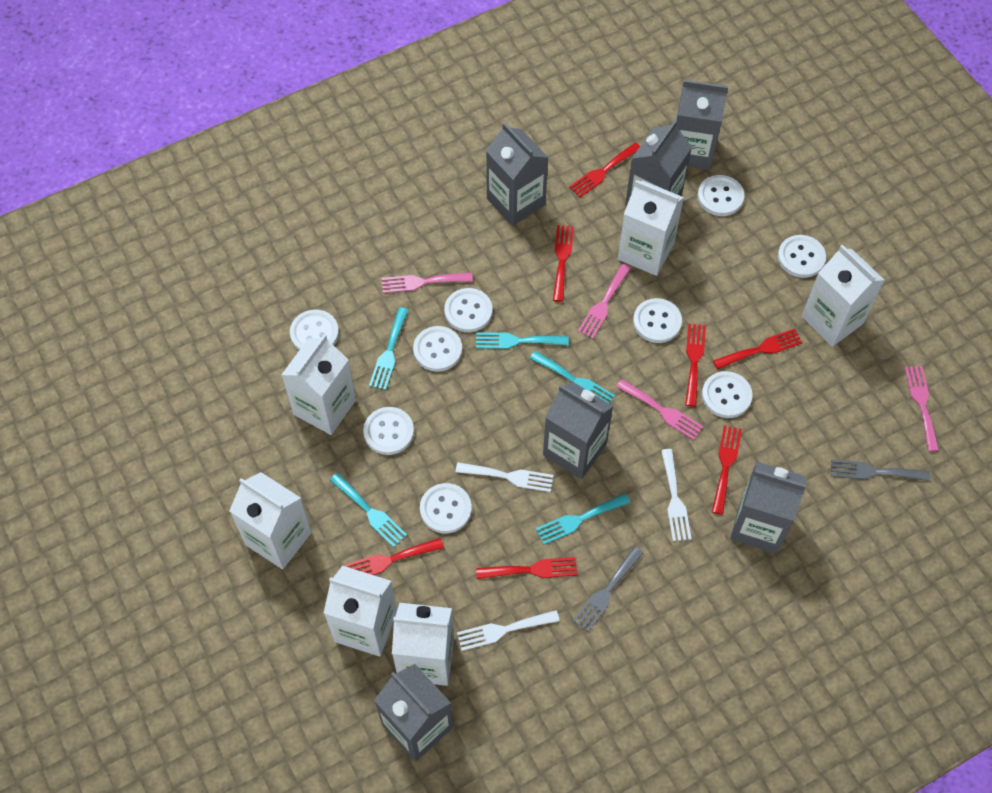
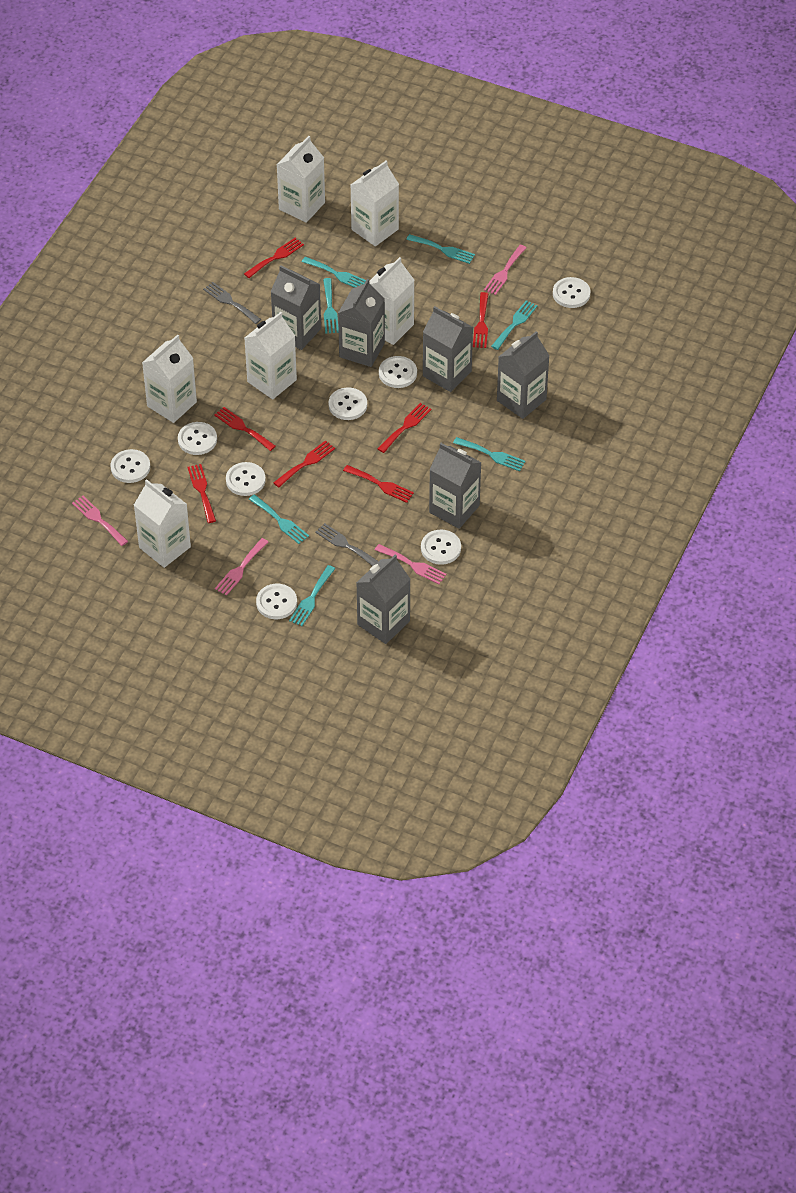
turquoise fork: 5 -> 7
white button: 9 -> 8
white fork: 3 -> 0

